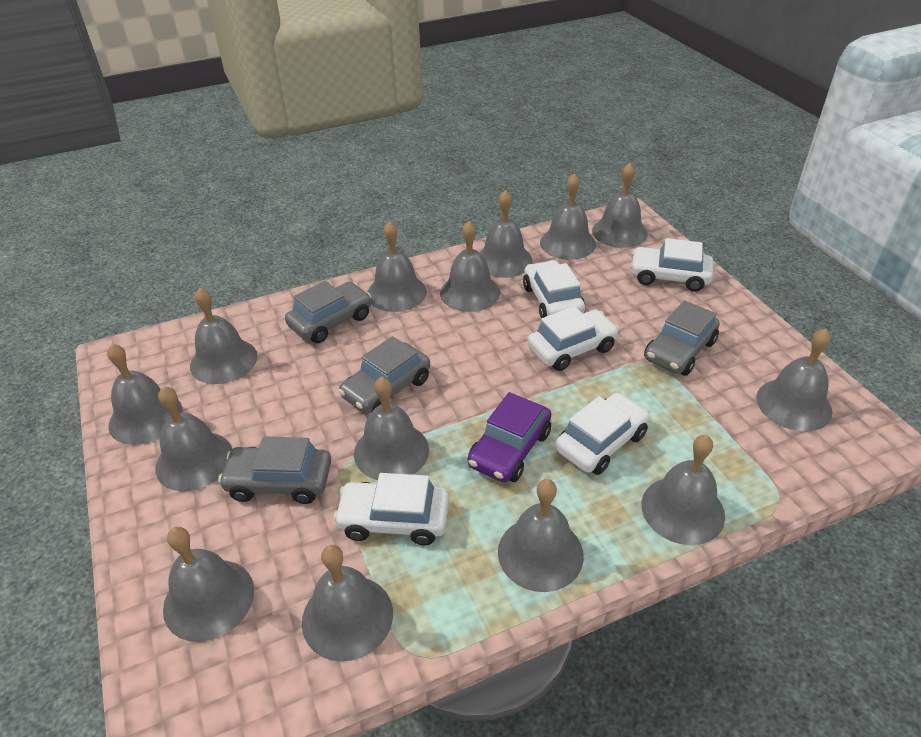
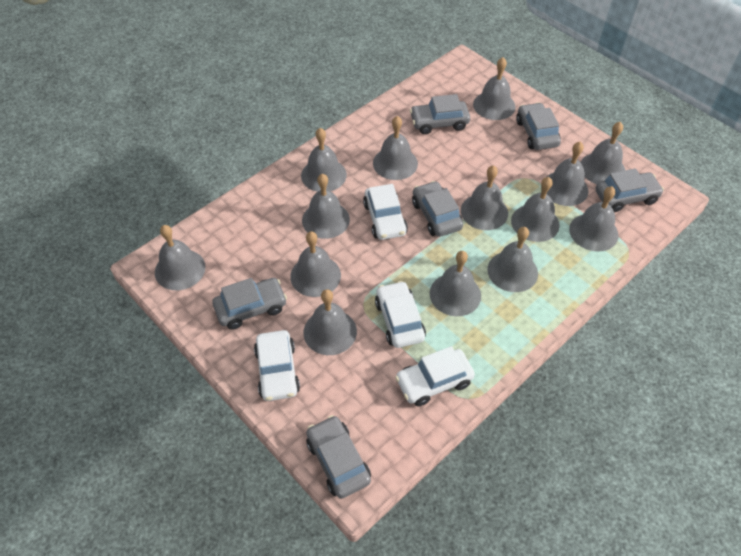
grey car: 4 -> 6
purple car: 1 -> 0
white car: 5 -> 4

